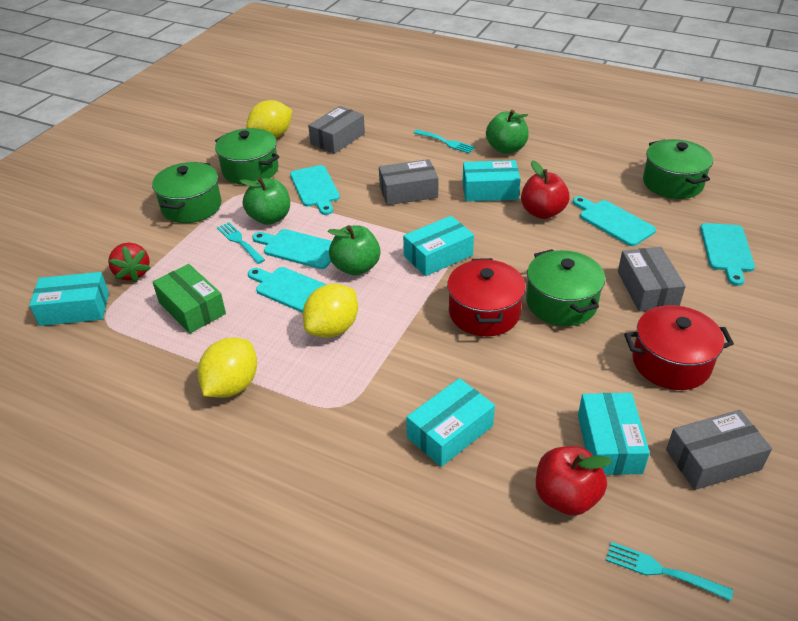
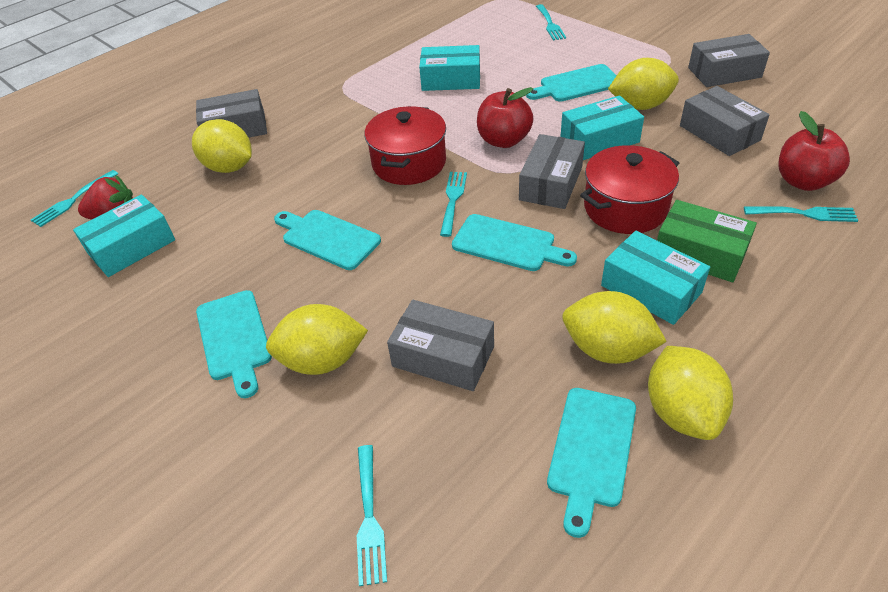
green apple: 3 -> 0
green pot: 4 -> 0
grey box: 4 -> 5
turquoise box: 5 -> 4
turquoise fork: 3 -> 5
yellow lemon: 3 -> 5

